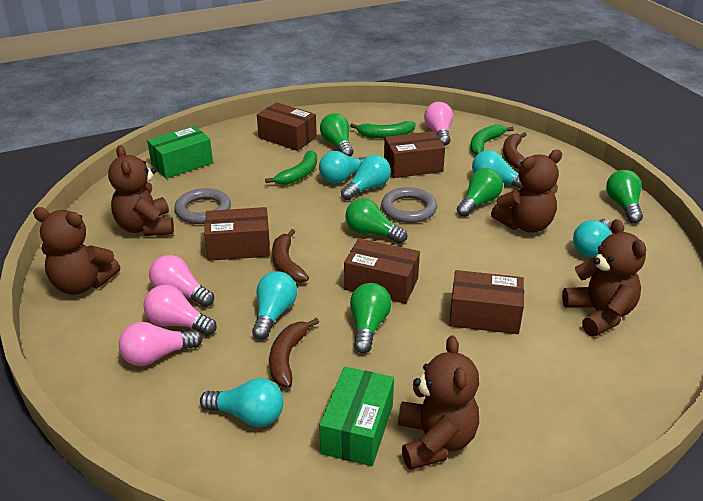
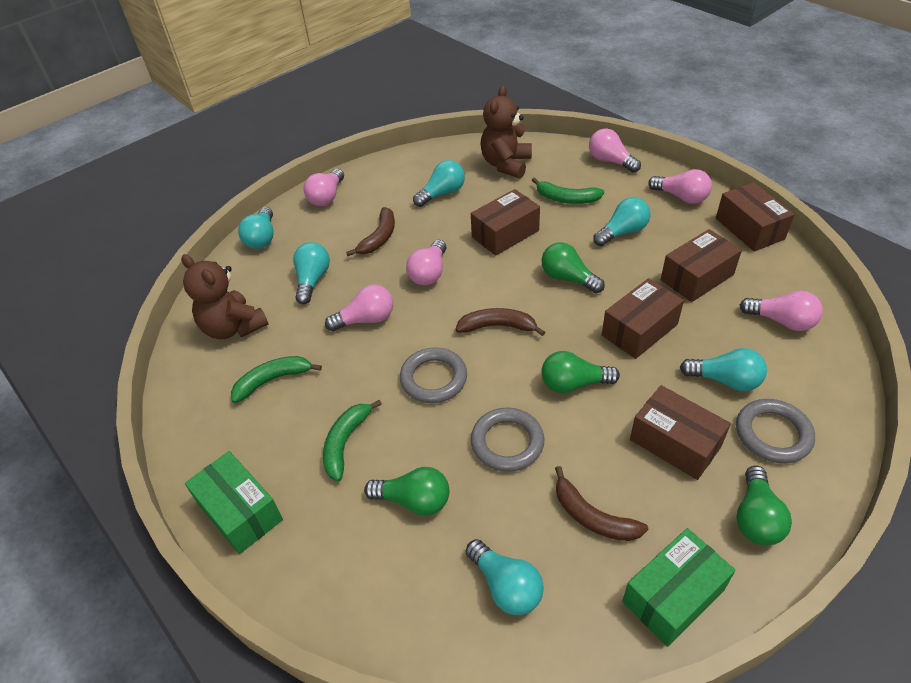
brown teddy bear: 5 -> 2
green light bulb: 5 -> 4
grey ring: 2 -> 3
pink light bulb: 4 -> 6

